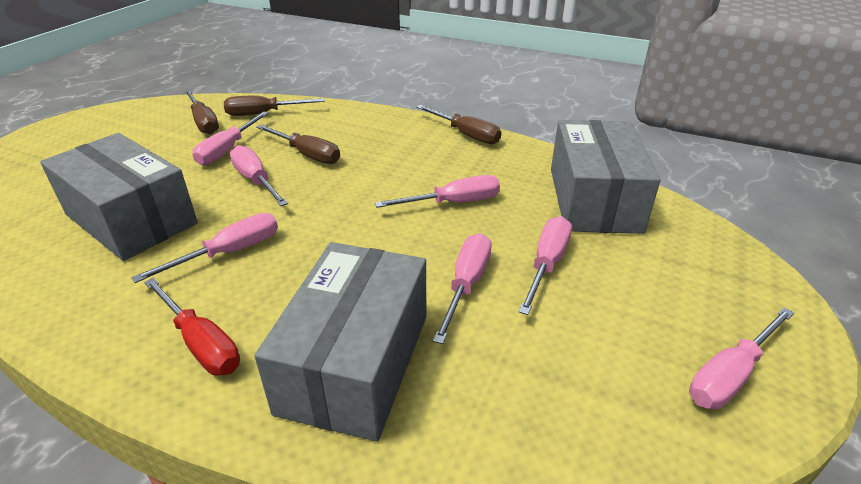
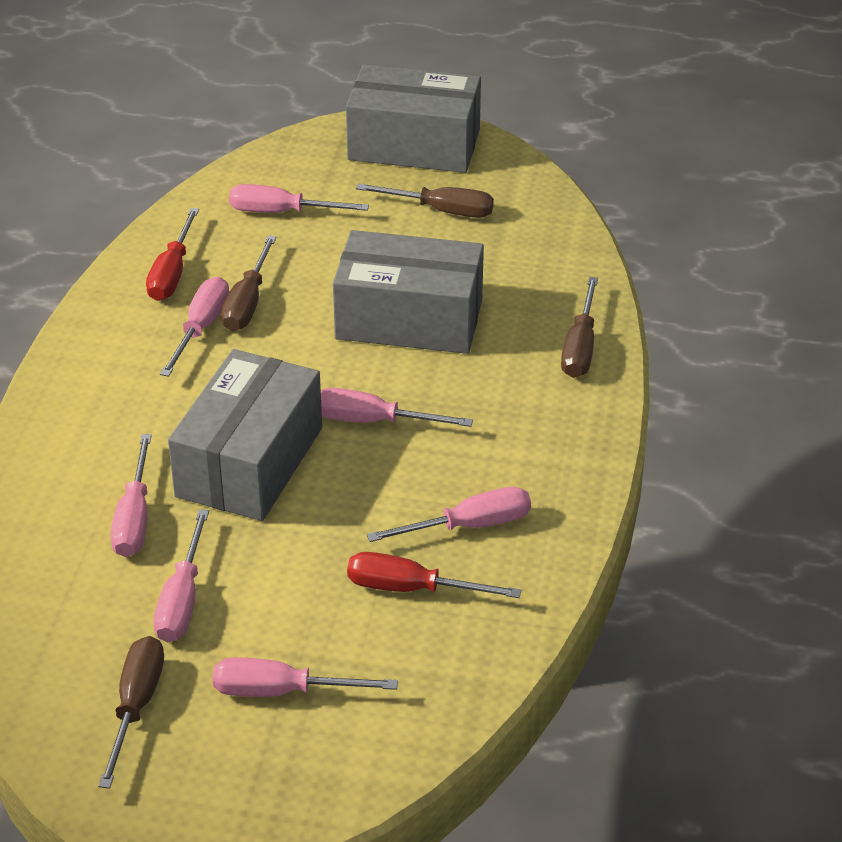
red screwdriver: 1 -> 2

